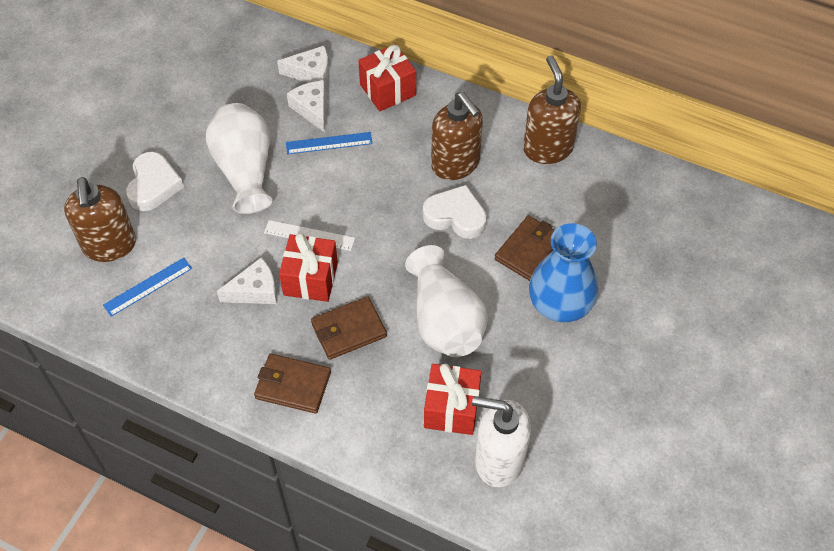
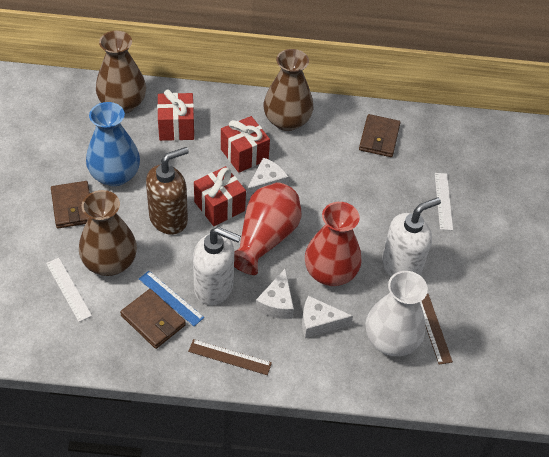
blue ruler: 2 -> 1
brown ruler: 0 -> 2
brown soap dispenser: 3 -> 1
brown vase: 0 -> 3
red vase: 0 -> 2
white heart: 2 -> 0
white ruler: 1 -> 2
white soap dispenser: 1 -> 2
white vase: 2 -> 1

